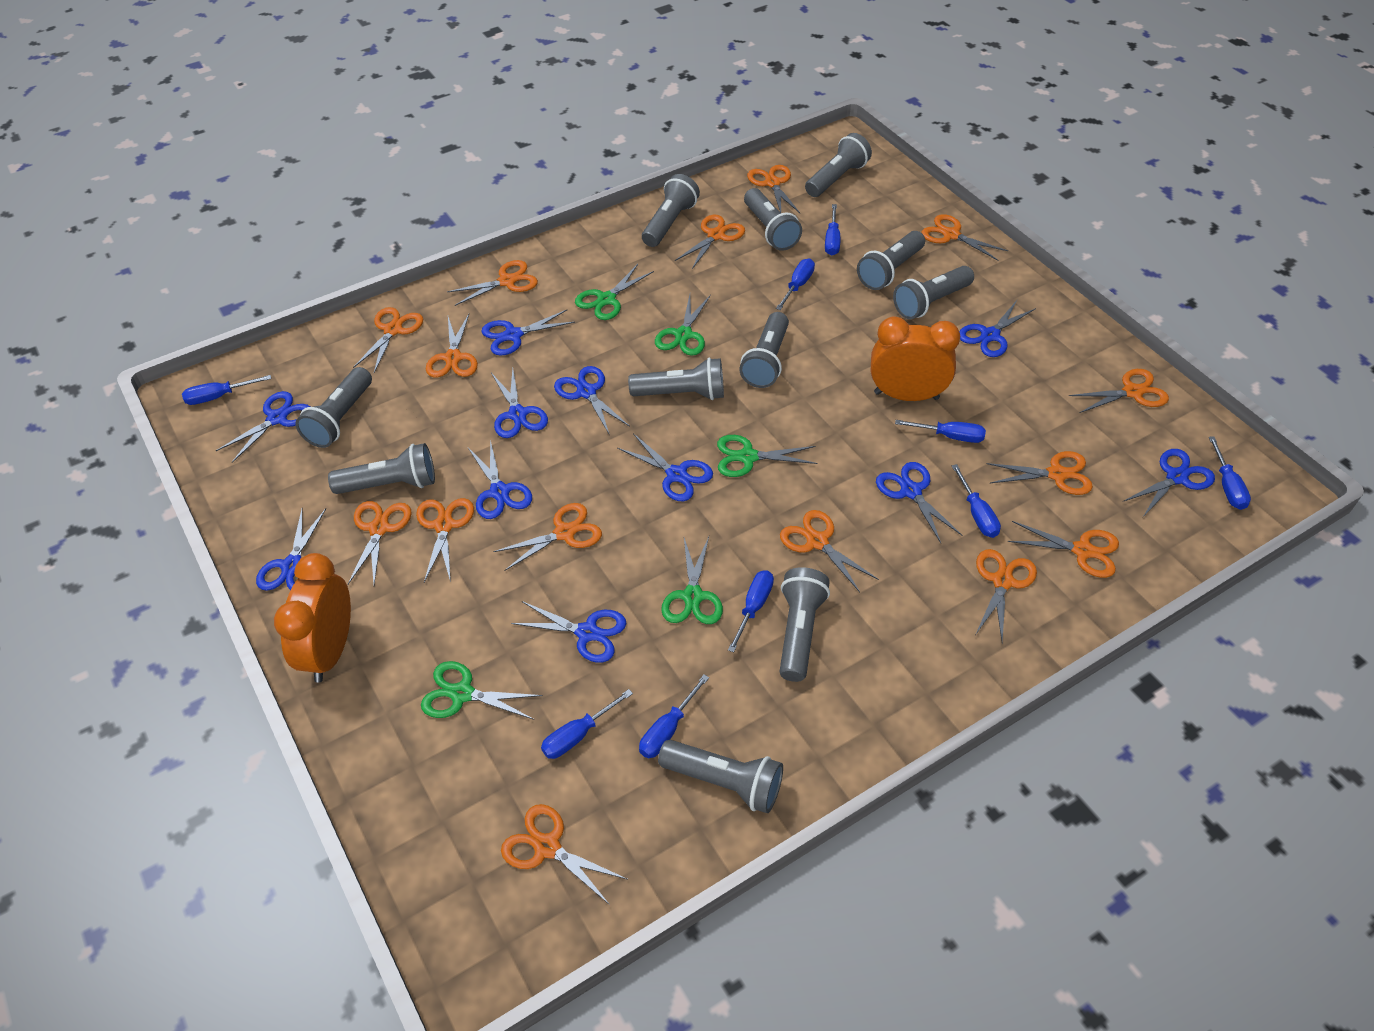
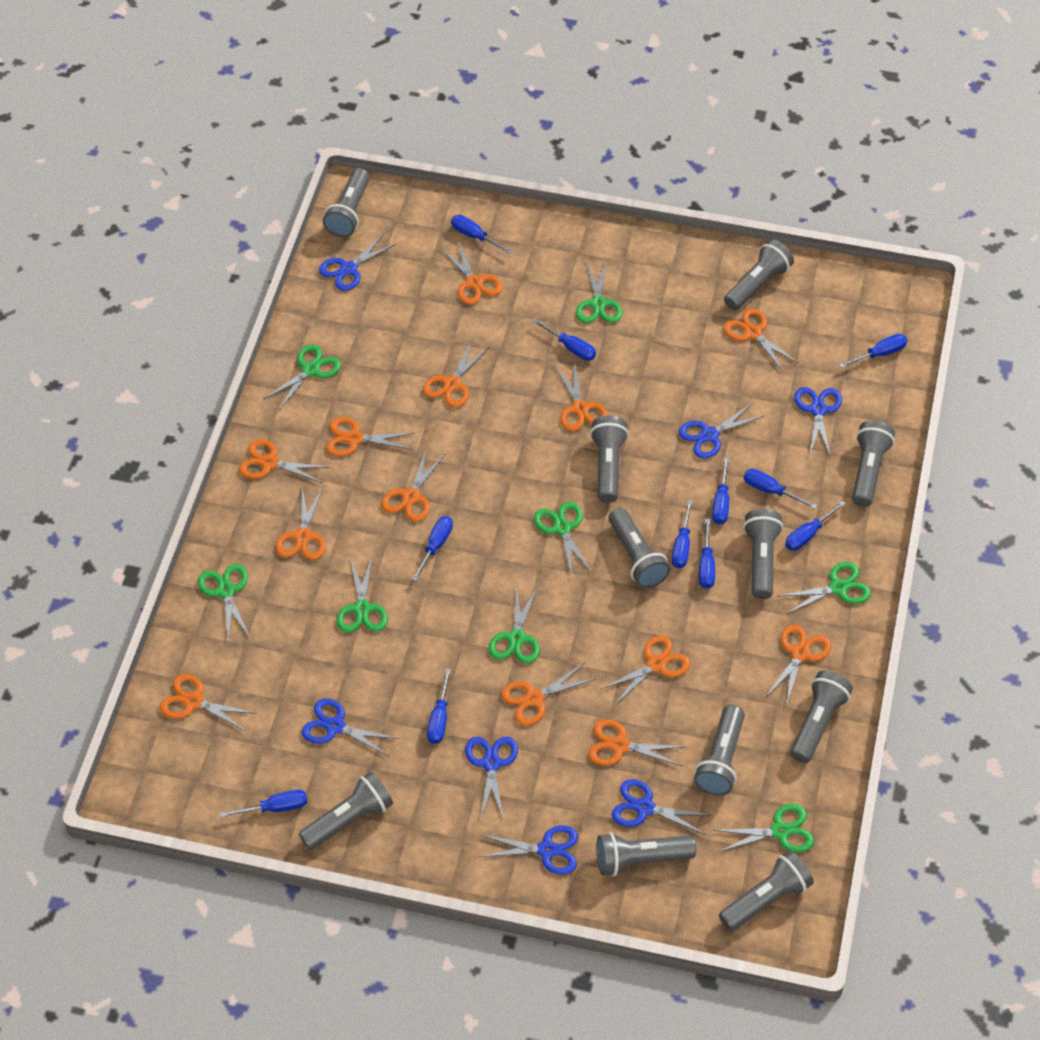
blue scissors: 11 -> 7
blue screwdriver: 9 -> 11
green scissors: 5 -> 8
orange clock: 2 -> 0
orange scissors: 15 -> 13

